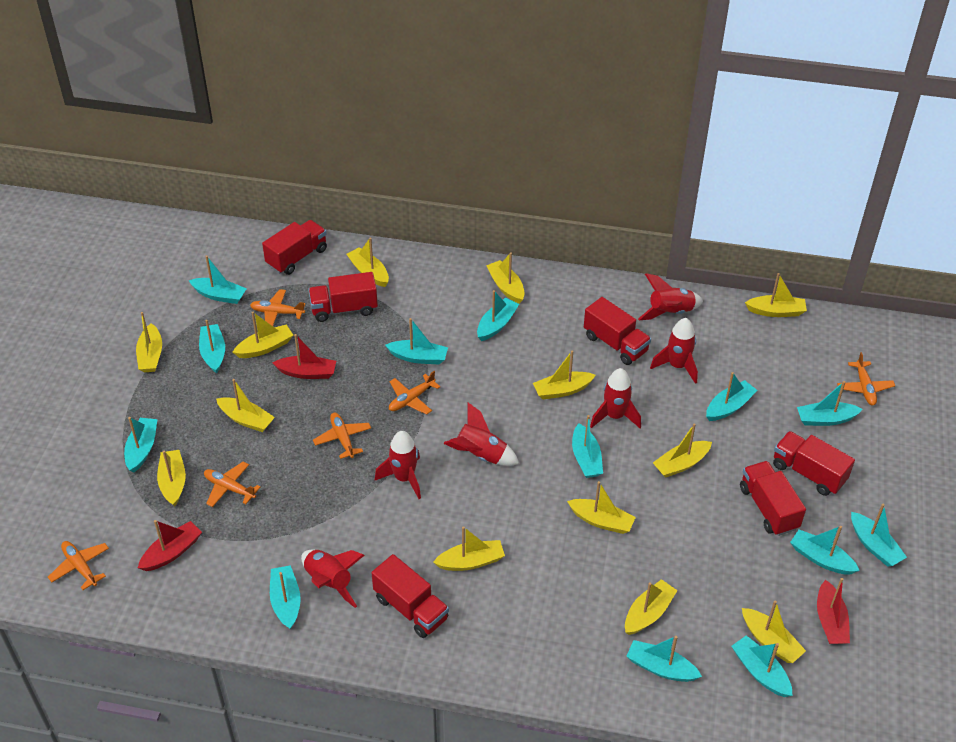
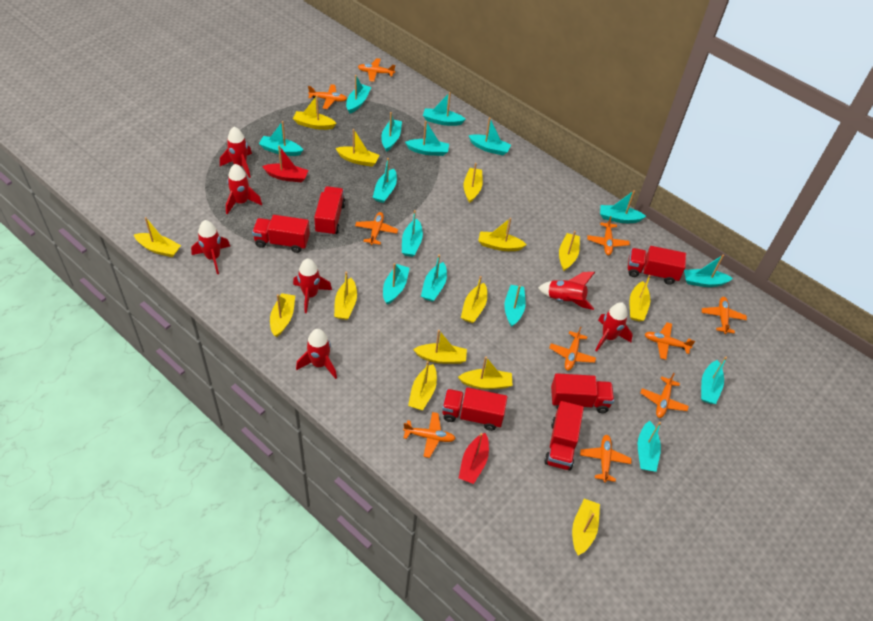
orange plane: 6 -> 10
red boat: 3 -> 2
red rocket: 6 -> 7
turquoise boat: 13 -> 15
yellow boat: 13 -> 14

